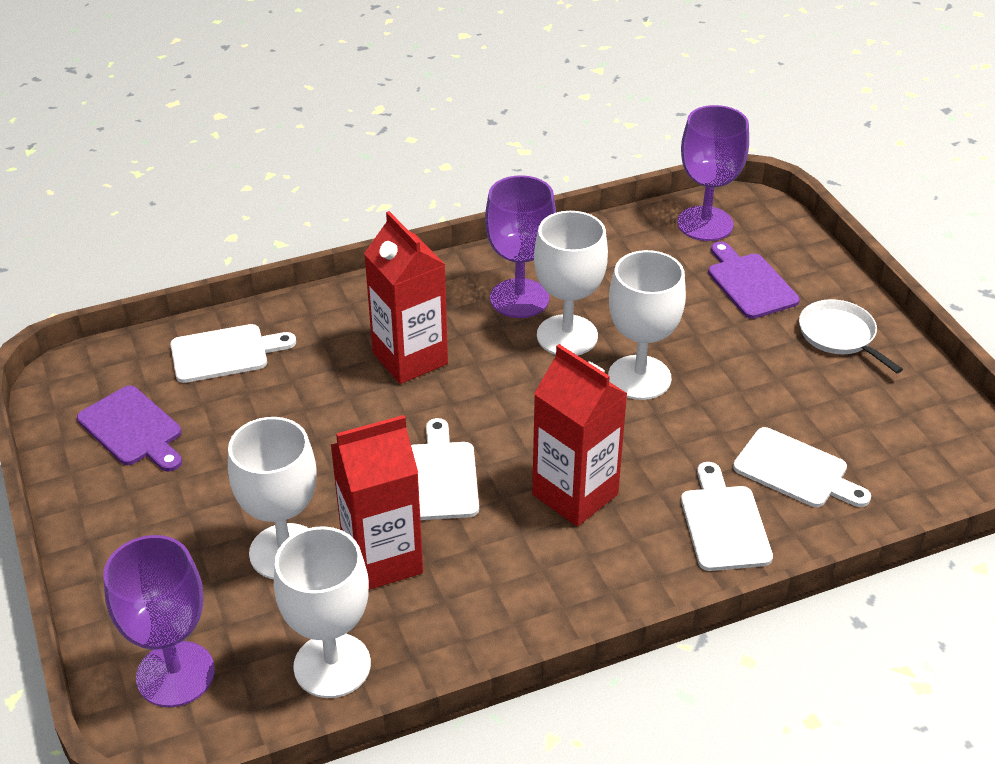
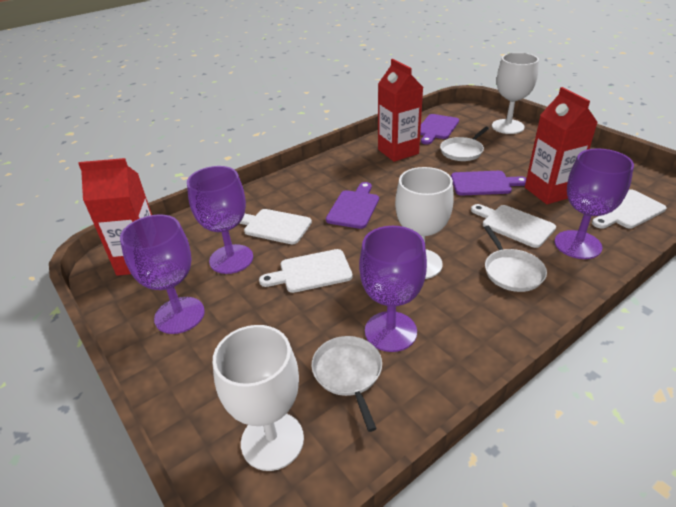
purple cutting board: 2 -> 3
purple goblet: 3 -> 4
white goblet: 4 -> 3
white pan: 1 -> 3

